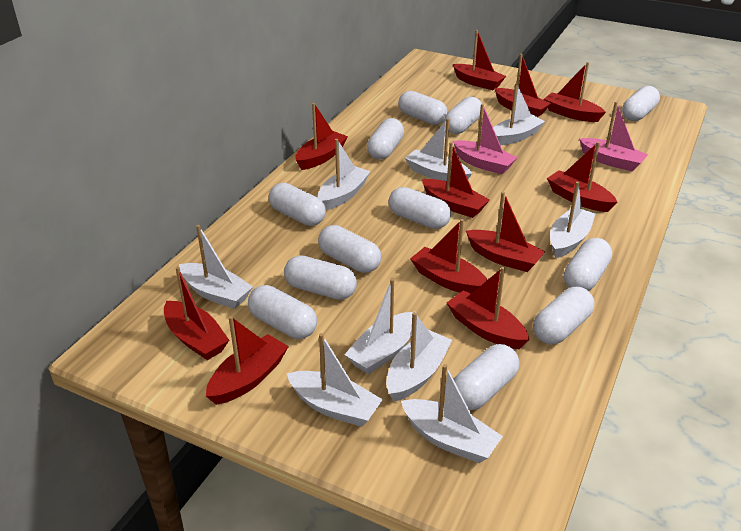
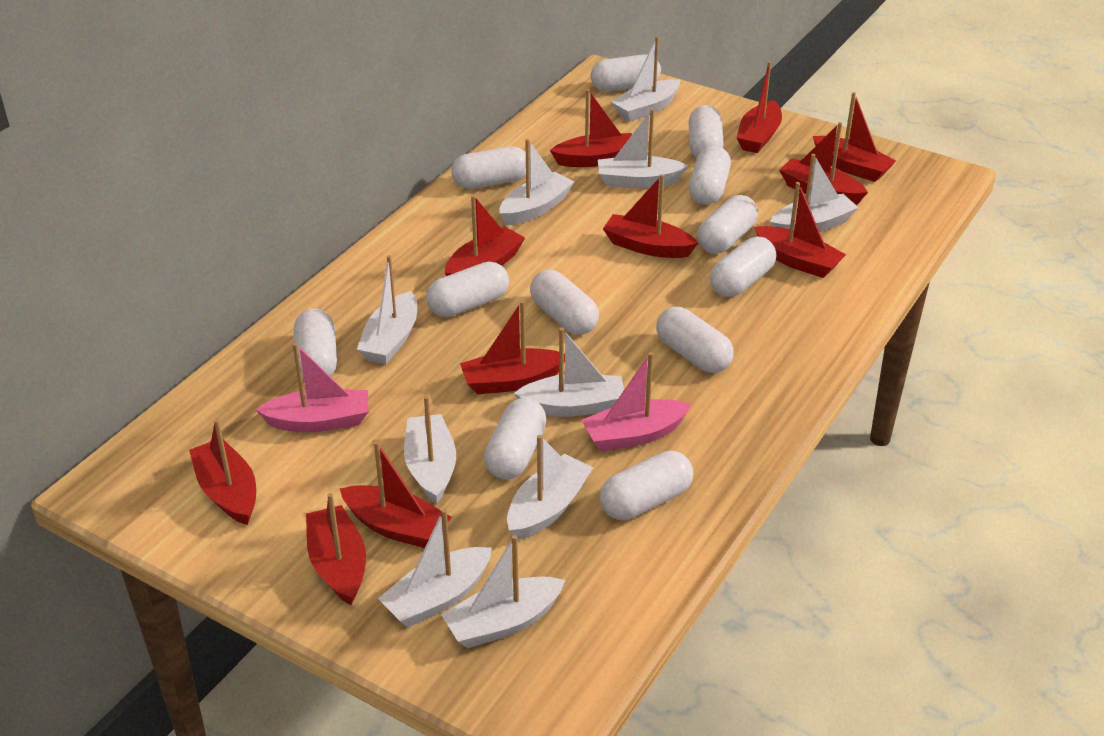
white boat: 9 -> 10

